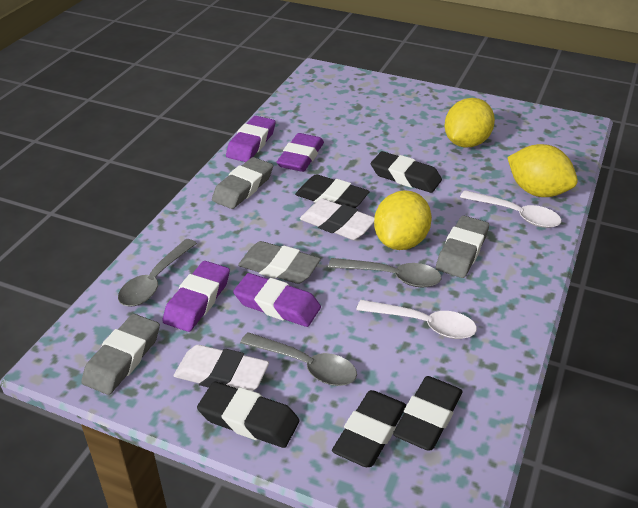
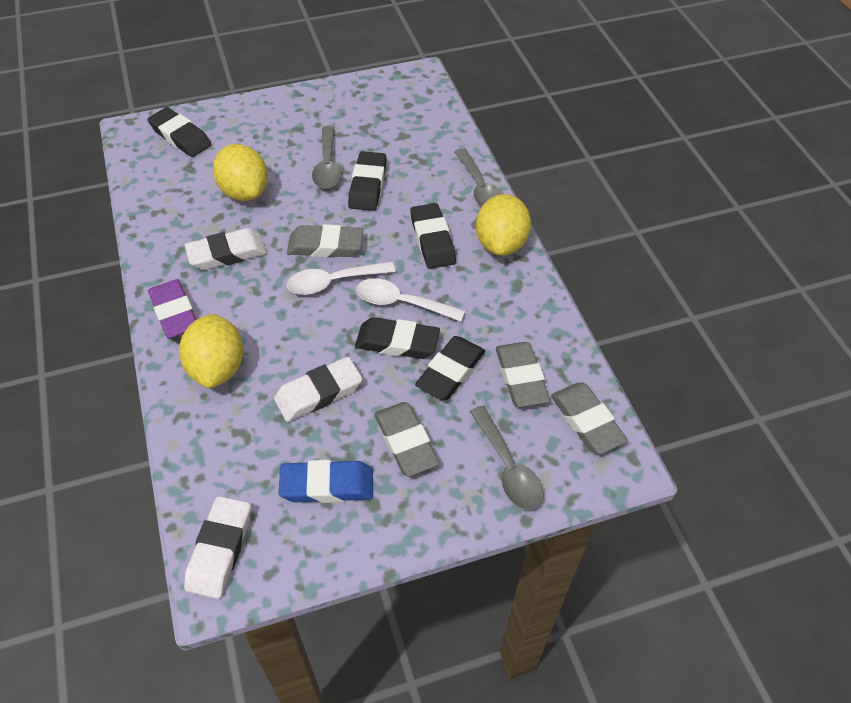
blue eraser: 0 -> 1
purple eraser: 4 -> 1
white eraser: 2 -> 3

